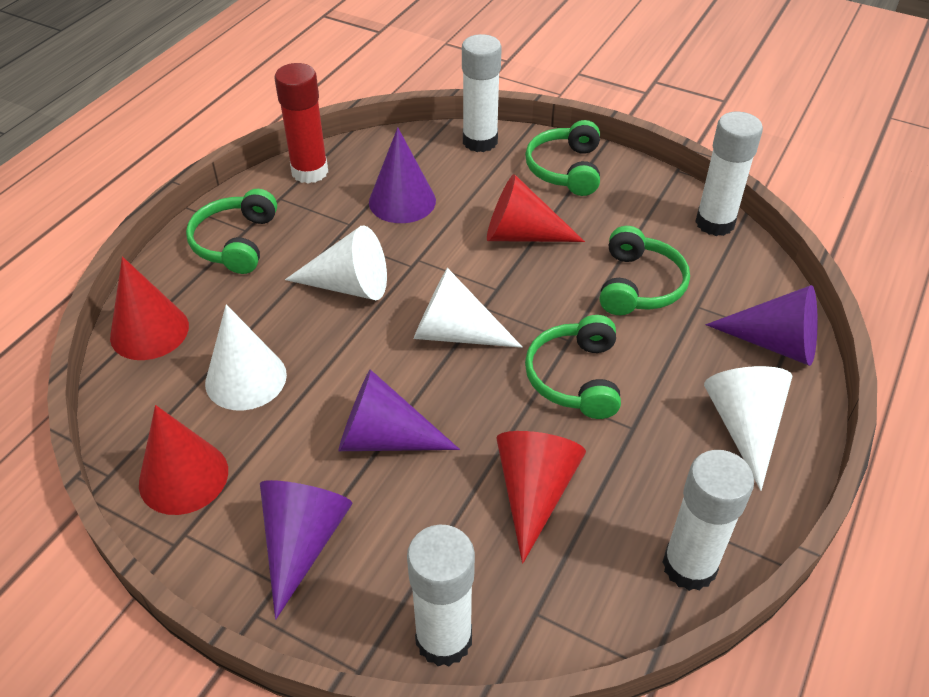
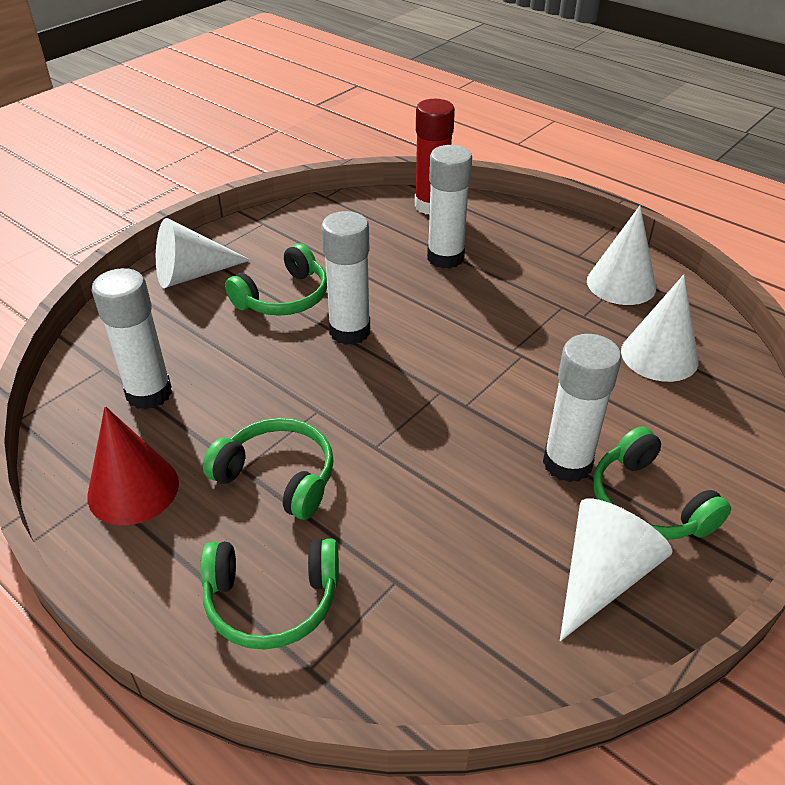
purple cone: 4 -> 0
red cone: 4 -> 1

